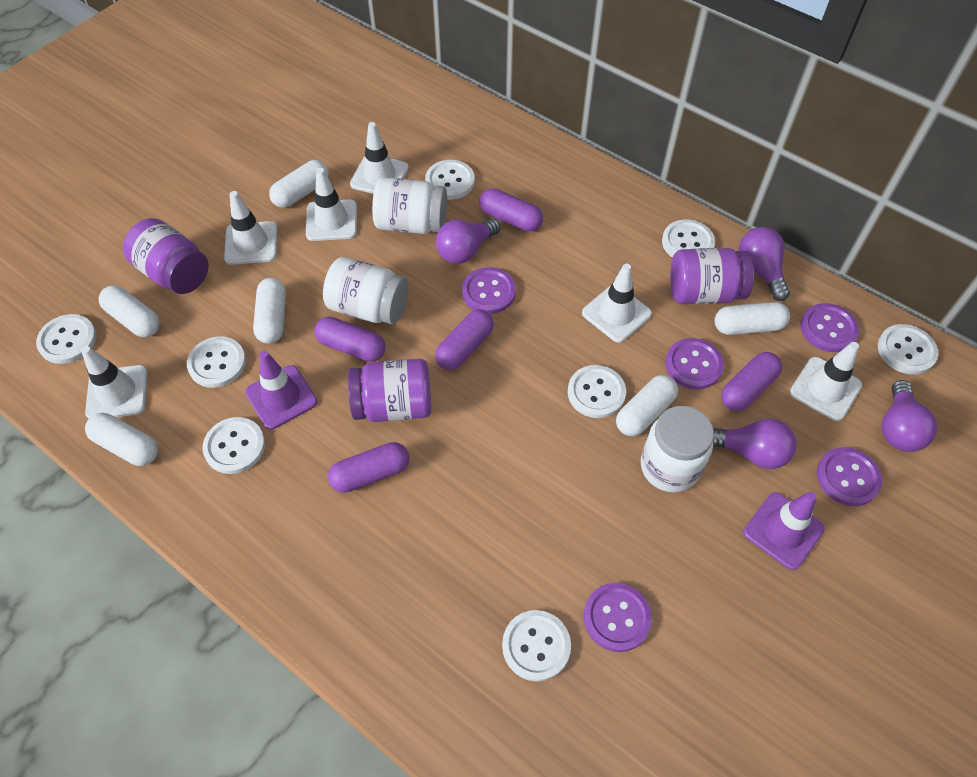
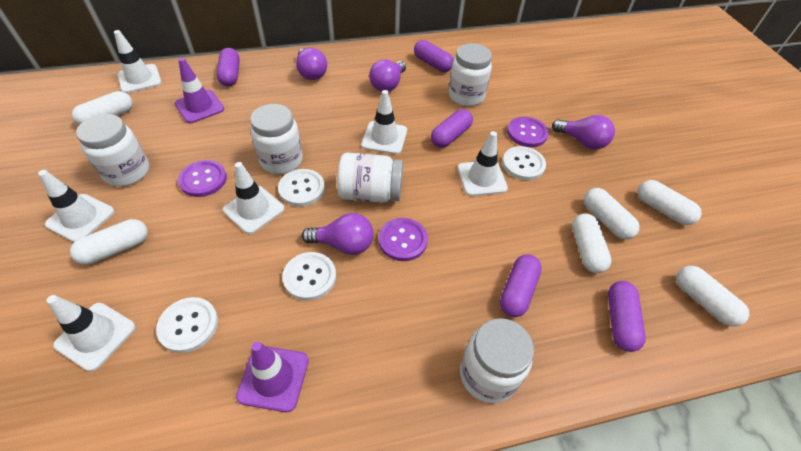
purple button: 5 -> 3
purple jar: 3 -> 0
white button: 8 -> 4
white jar: 3 -> 5

